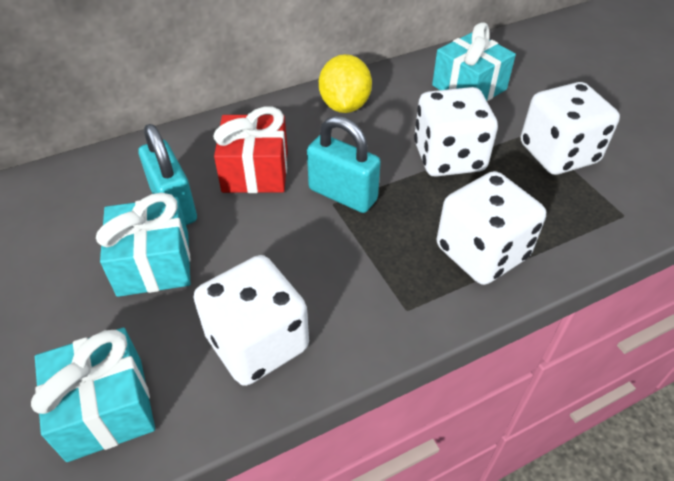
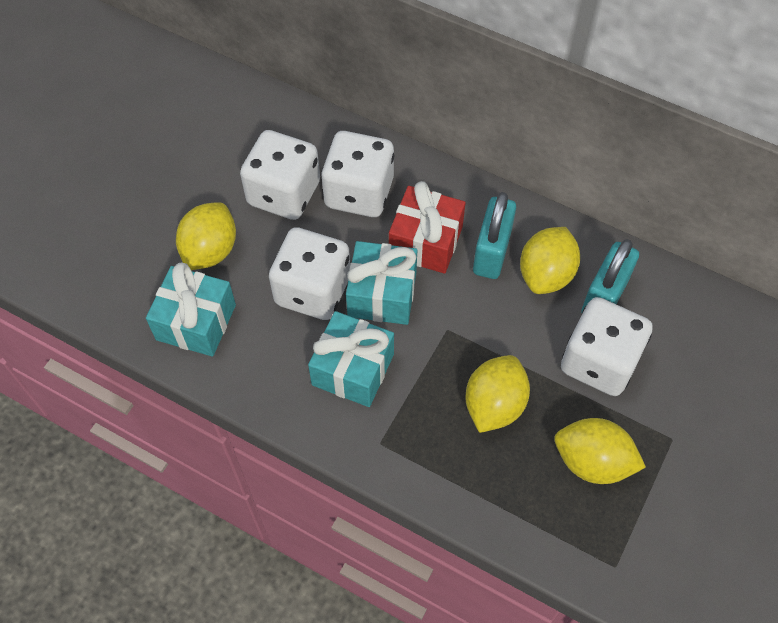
yellow lemon: 1 -> 4

